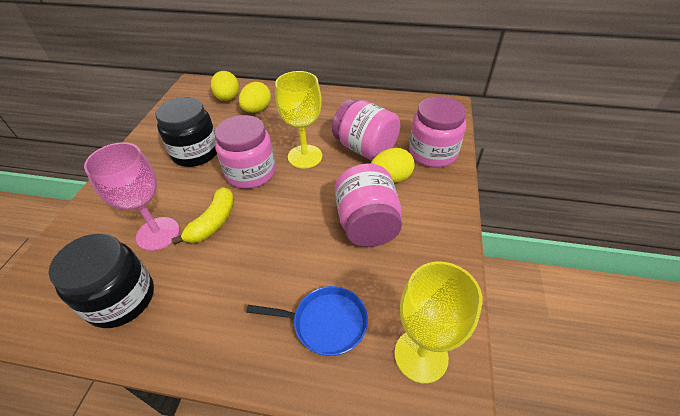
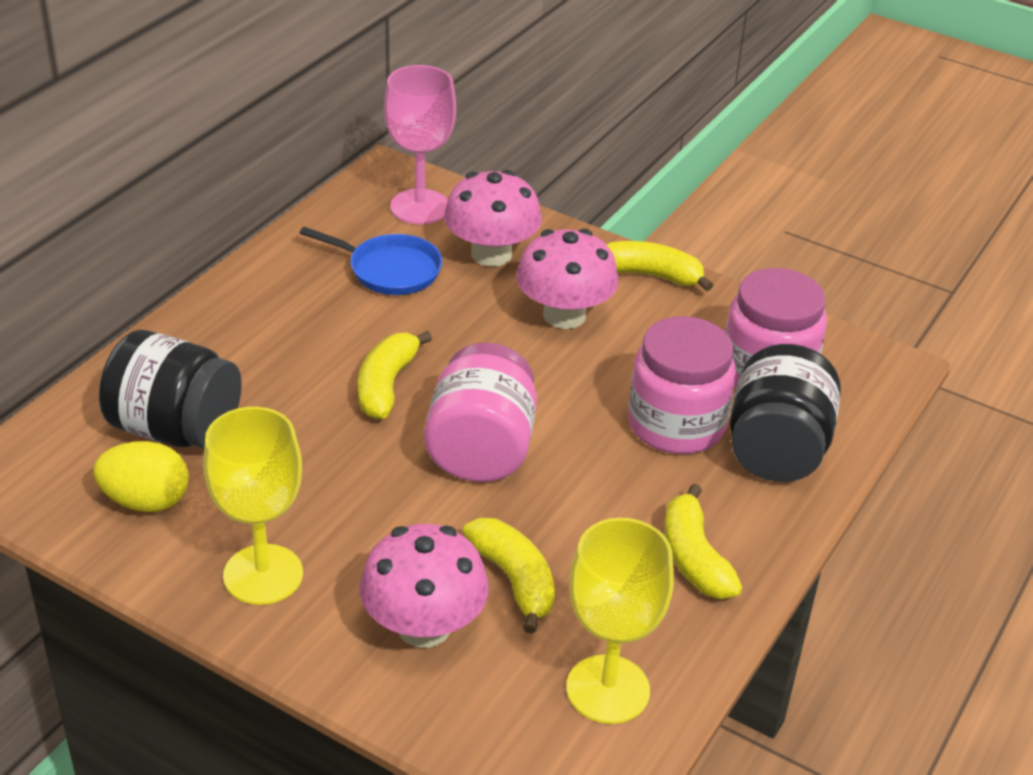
pink jar: 4 -> 3
pink mushroom: 0 -> 3
yellow banana: 1 -> 4
yellow egg: 3 -> 1

